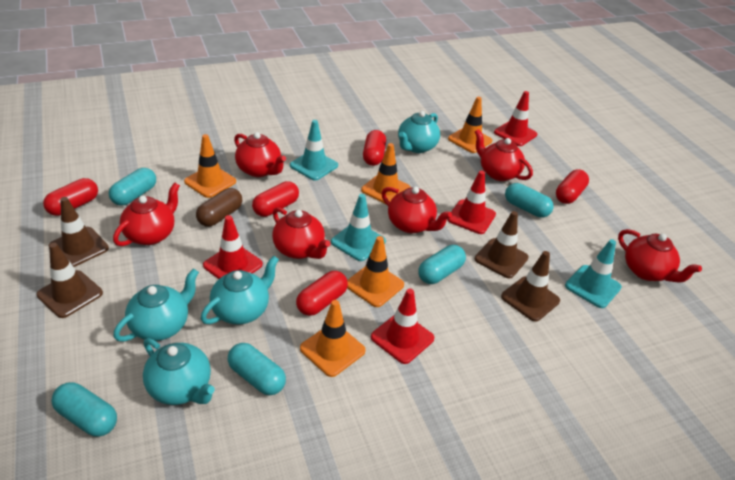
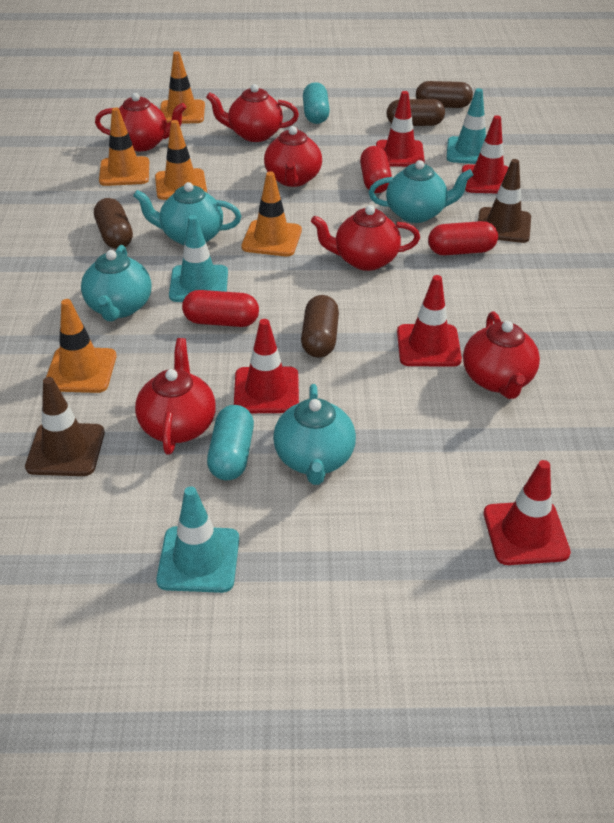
brown capsule: 1 -> 4
brown traffic cone: 4 -> 2
red capsule: 5 -> 3
red traffic cone: 4 -> 5
turquoise capsule: 5 -> 2

